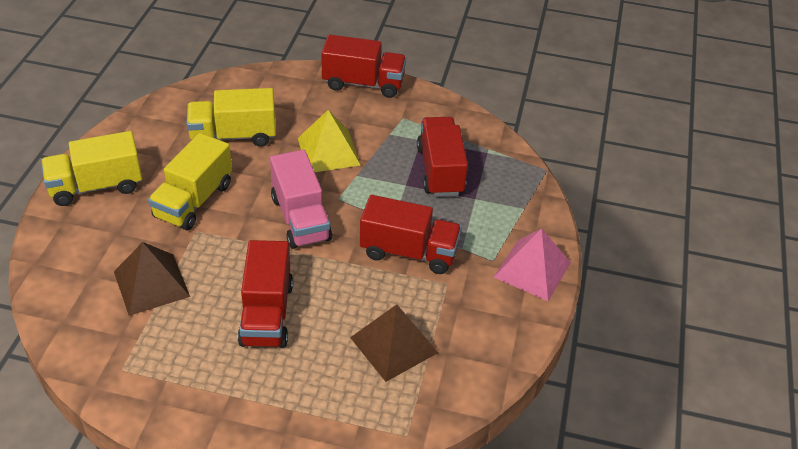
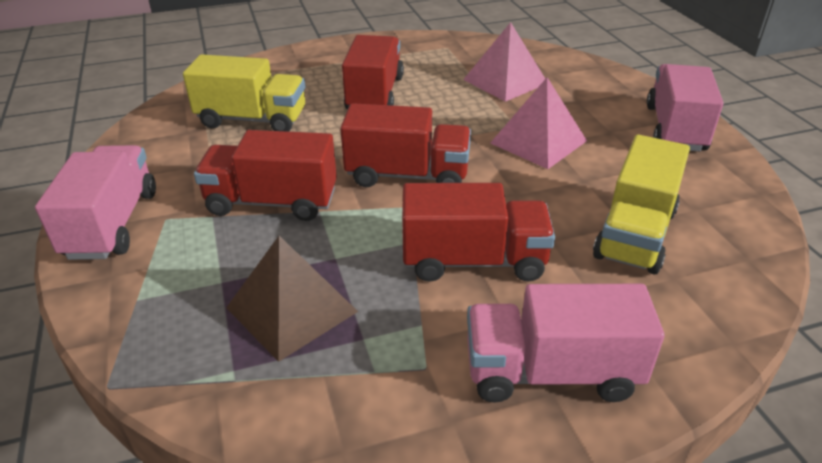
brown pyramid: 2 -> 1
pink pyramid: 1 -> 2
pink truck: 1 -> 3
yellow pyramid: 1 -> 0
yellow truck: 3 -> 2

